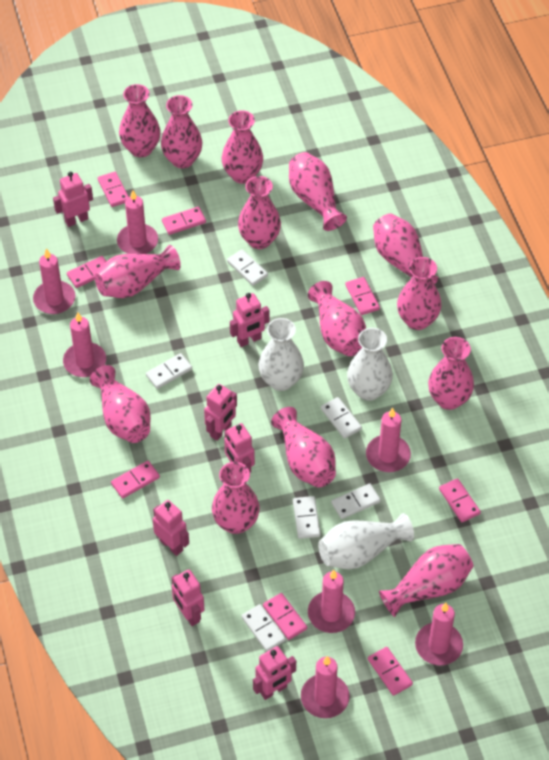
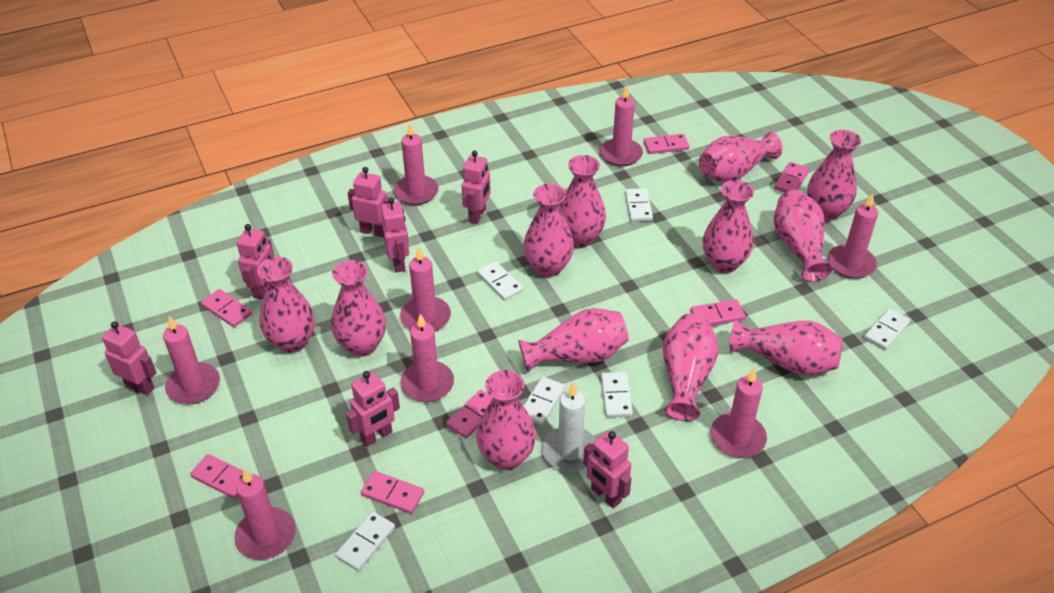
pink candle: 7 -> 8
pink domino: 8 -> 7
pink vase: 14 -> 12
white candle: 0 -> 1
white vase: 3 -> 0

